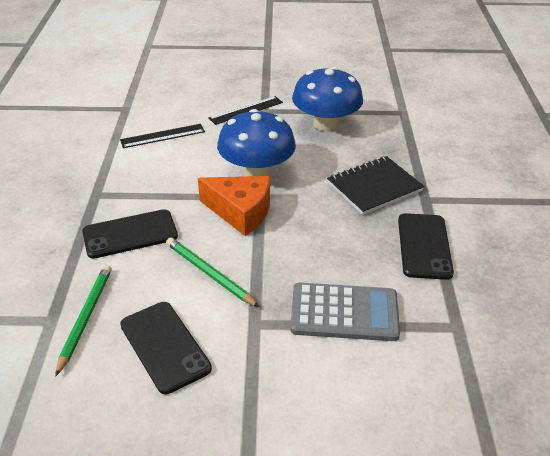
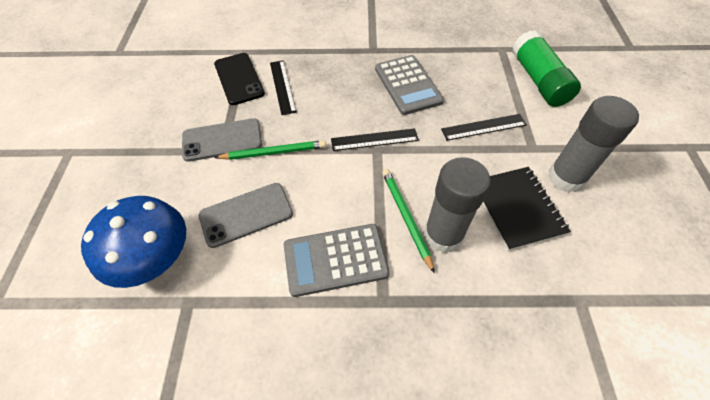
black phone: 3 -> 1
black ruler: 2 -> 3
blue mushroom: 2 -> 1
green glue stick: 0 -> 1
grey calculator: 1 -> 2
grey glue stick: 0 -> 2
grey phone: 0 -> 2
orange cheese: 1 -> 0

